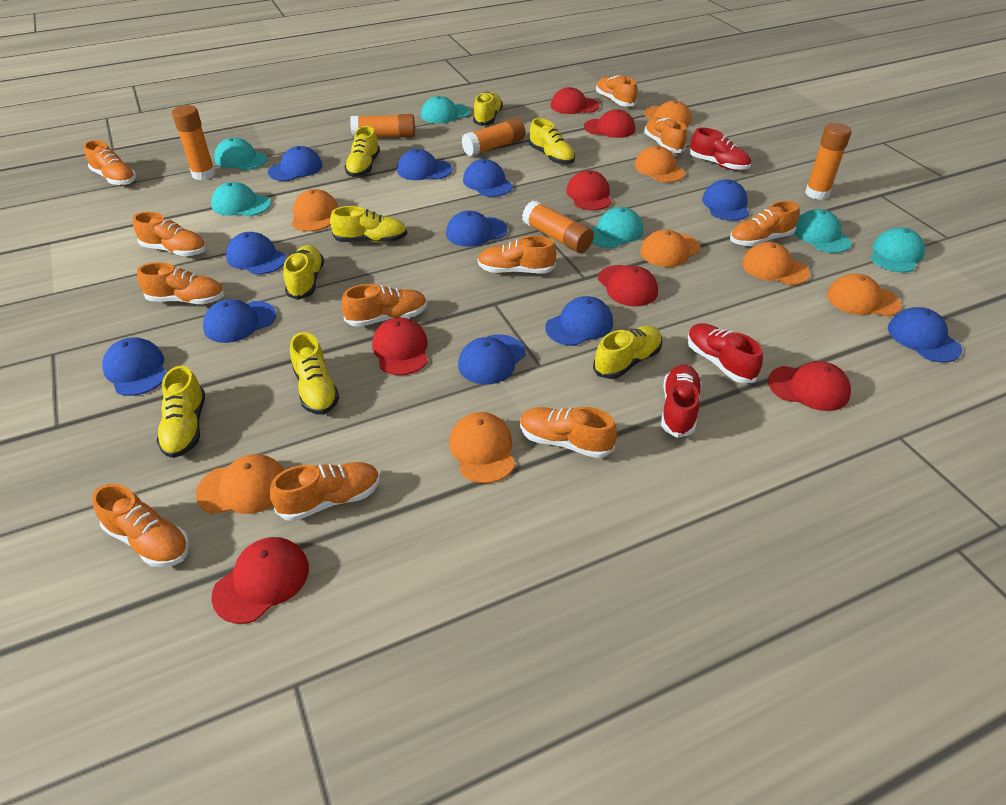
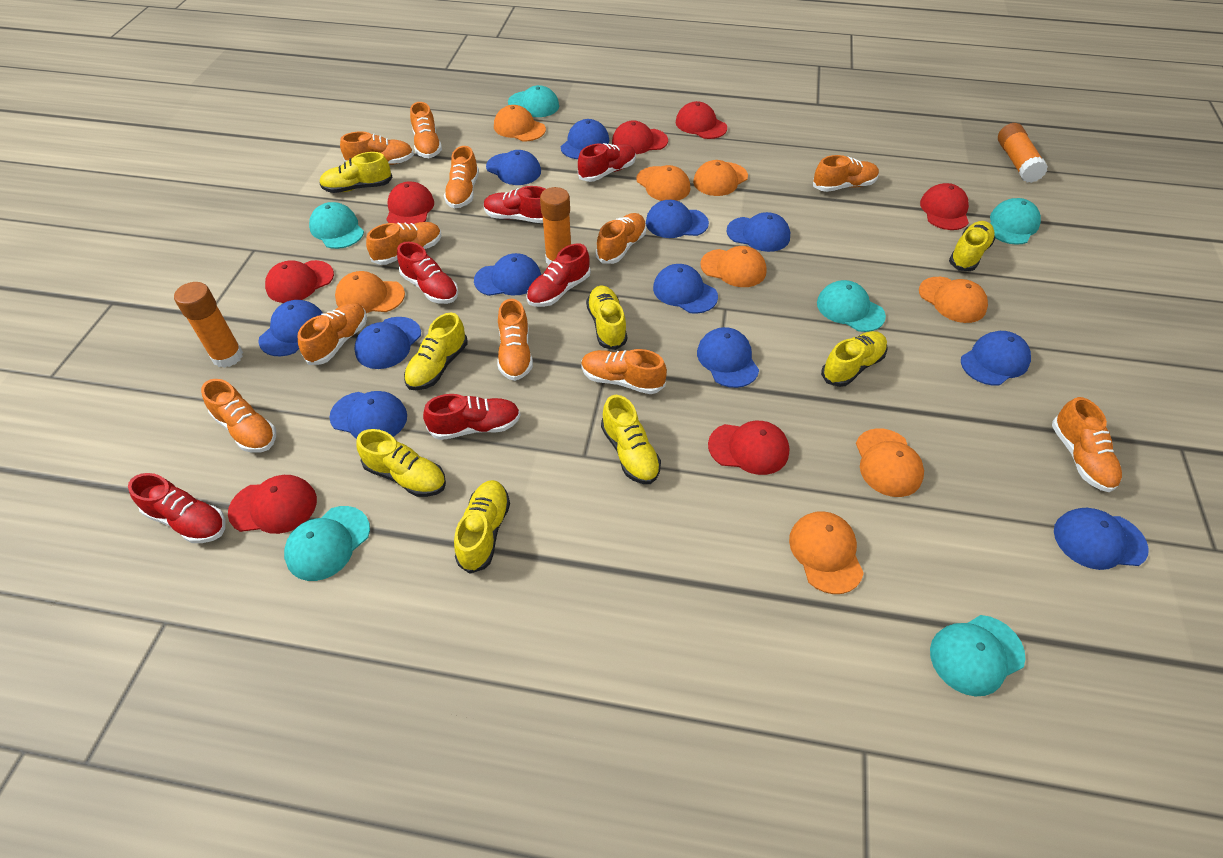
blue cap: 11 -> 12
orange glue stick: 5 -> 3
red shoe: 3 -> 6

